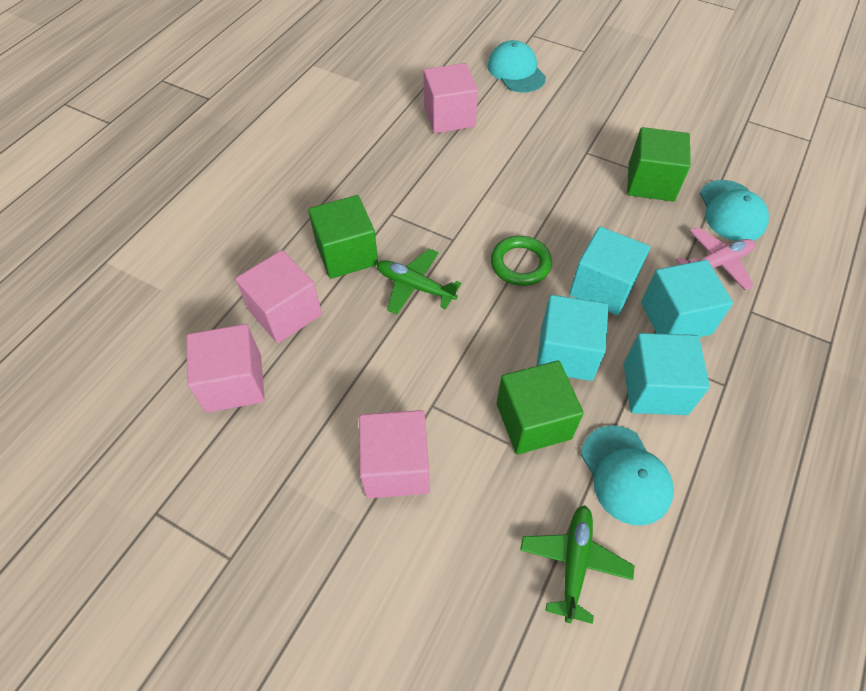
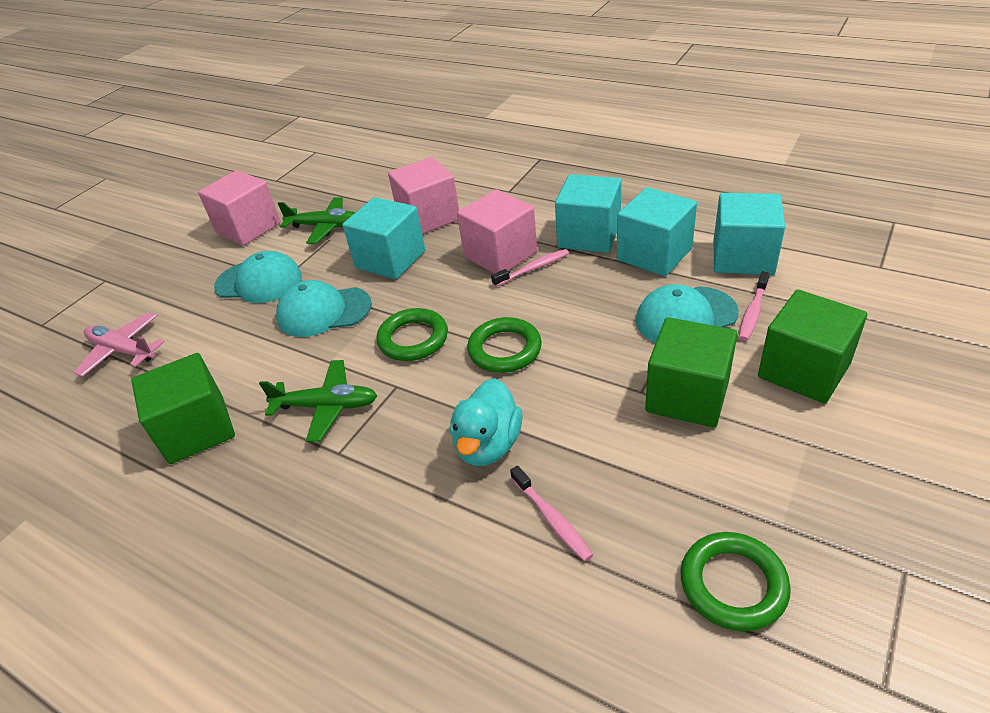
green ring: 1 -> 3
pink cube: 4 -> 3
pink toothbrush: 0 -> 3
turquoise duck: 0 -> 1

